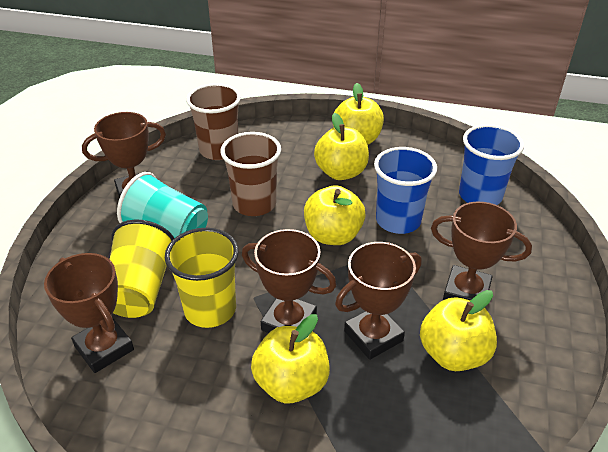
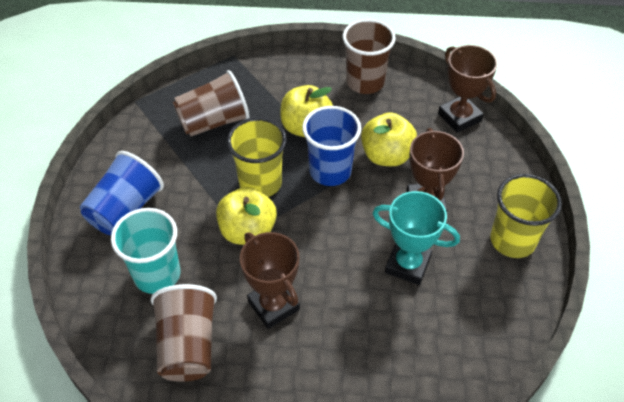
brown cup: 2 -> 3
brown trophy: 5 -> 3
turquoise trophy: 0 -> 1
yellow apple: 5 -> 3

